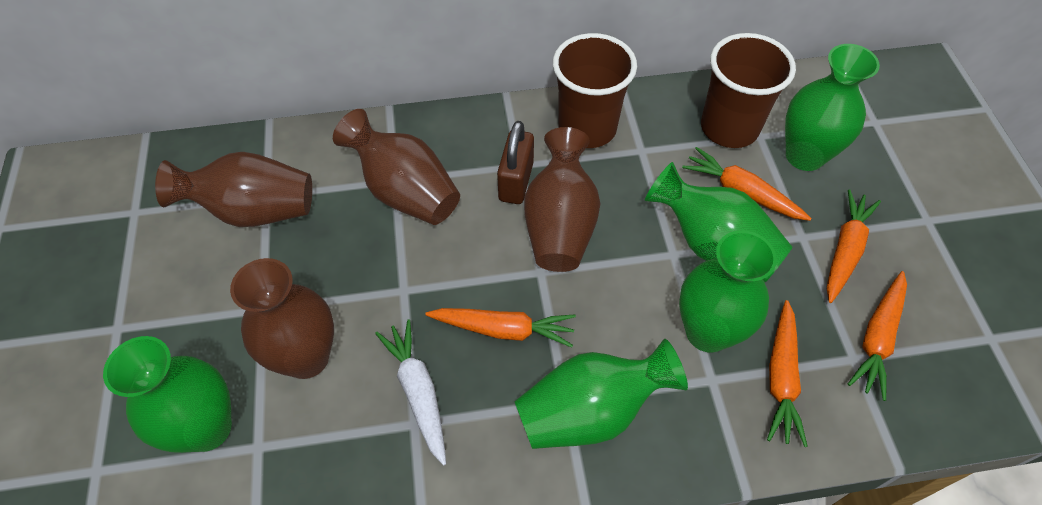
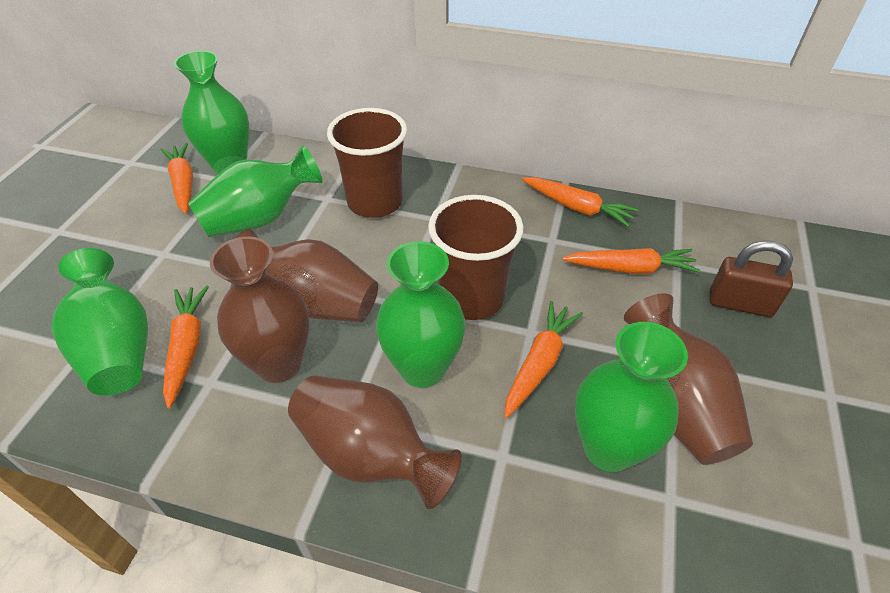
white carrot: 1 -> 0

